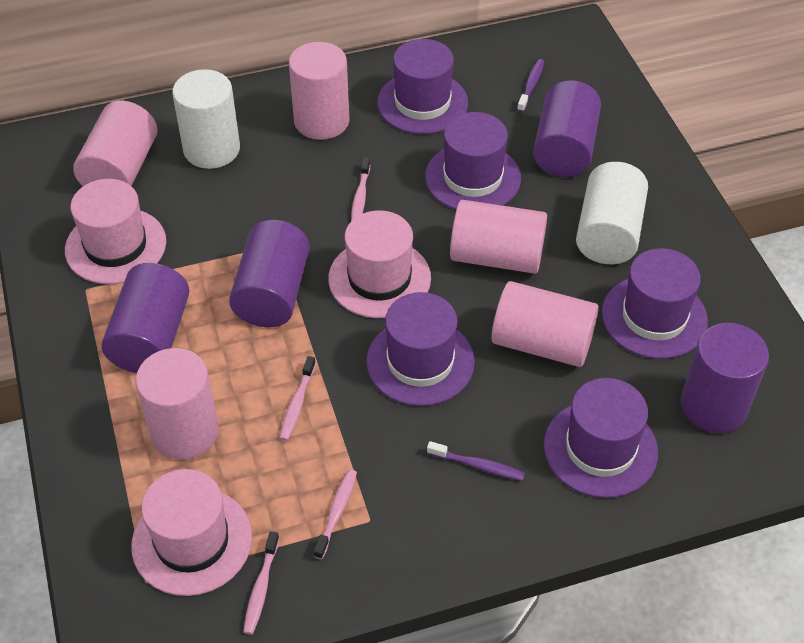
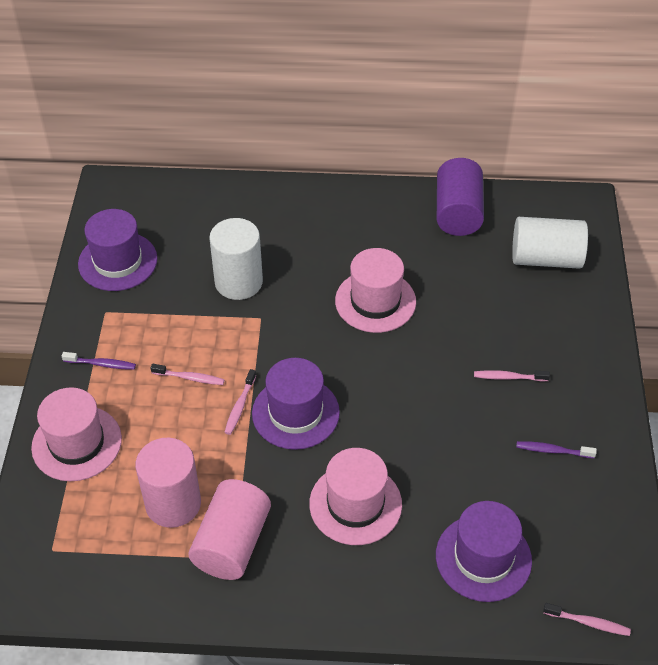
pink cylinder: 5 -> 2
purple cylinder: 4 -> 1
purple hat: 5 -> 3

